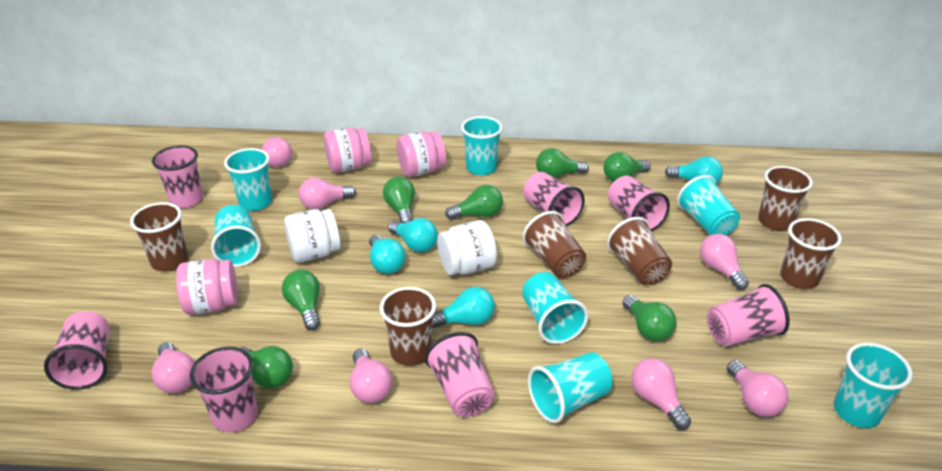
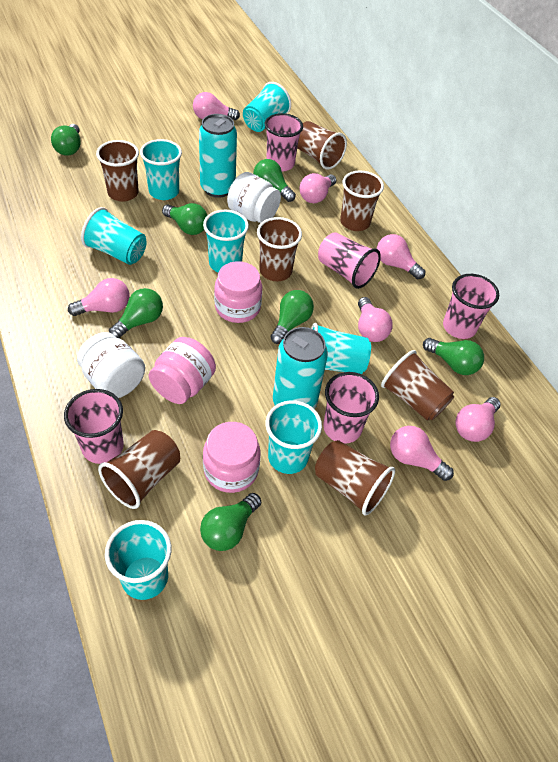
brown cup: 6 -> 7
pink cup: 7 -> 5
turquoise can: 0 -> 2
turquoise light bulb: 4 -> 0

